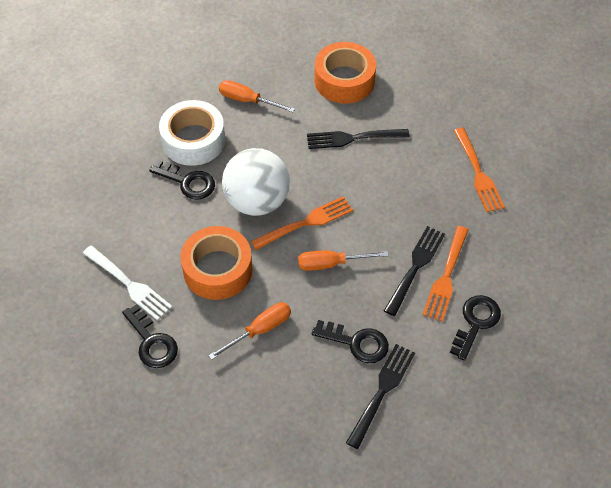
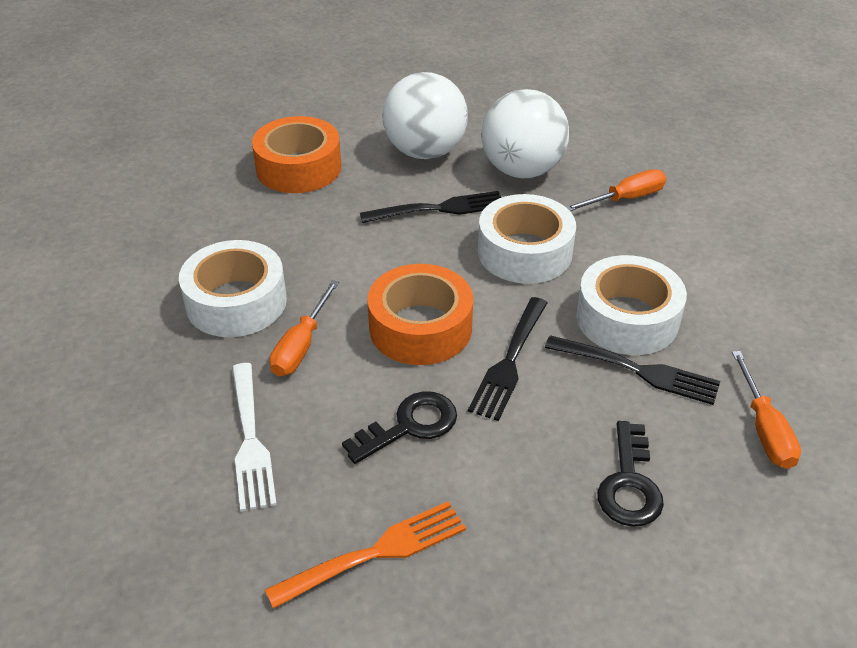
black key: 4 -> 2
orange fork: 3 -> 1
white ball: 1 -> 2
white tape: 1 -> 3

